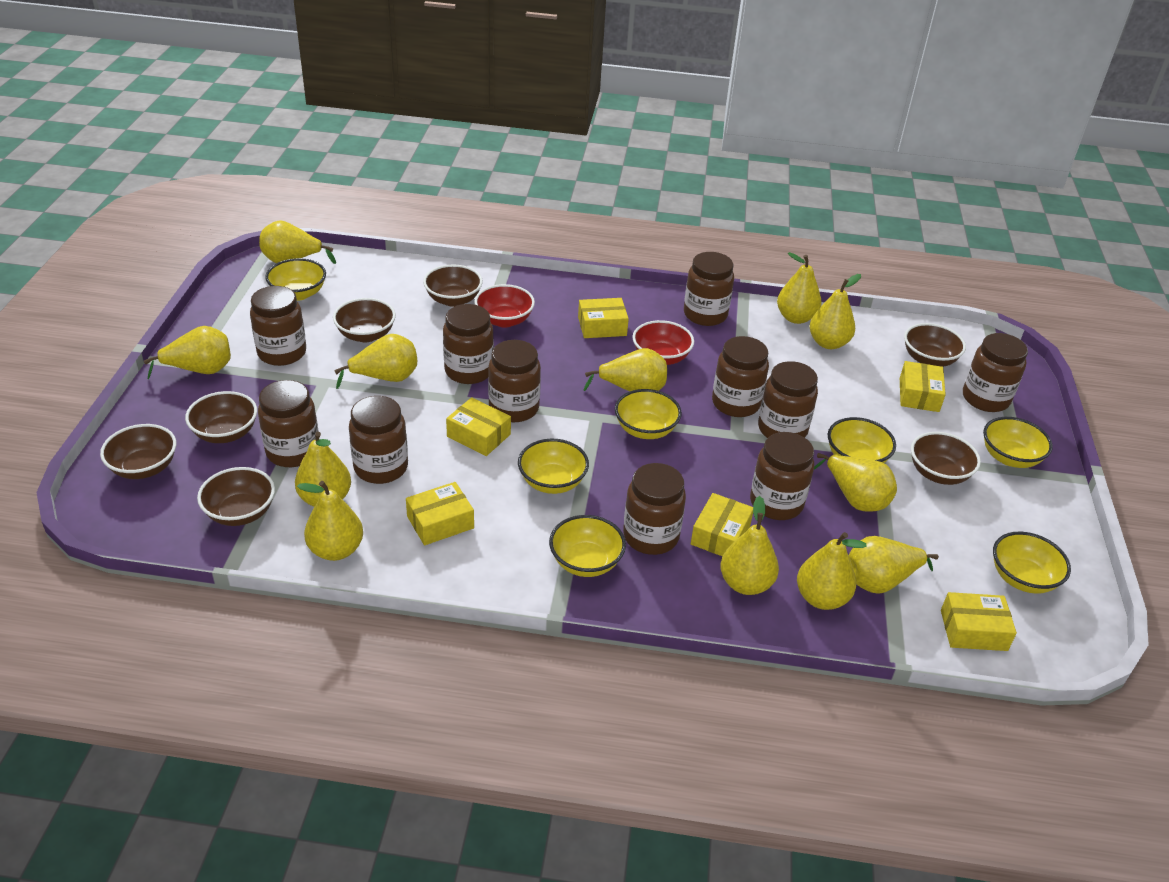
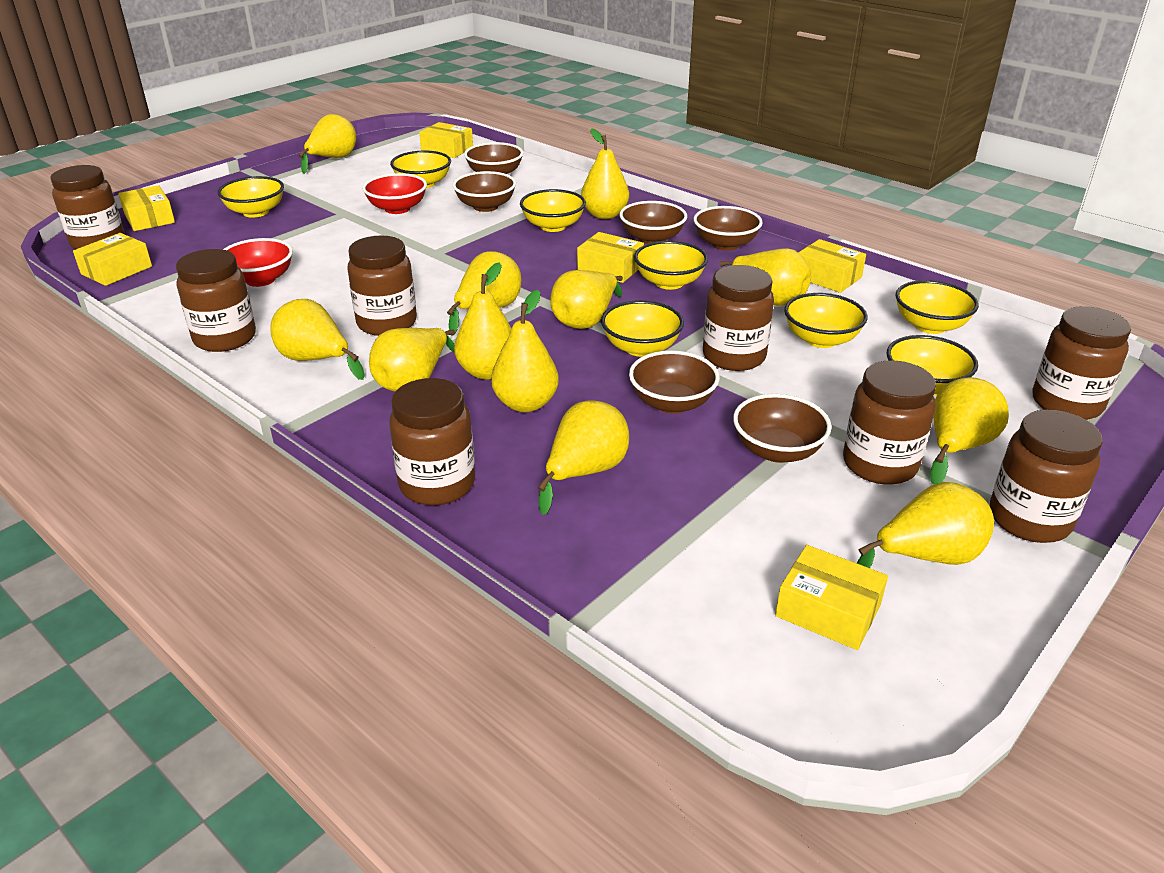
brown bowl: 7 -> 6
brown jar: 11 -> 8
yellow bowl: 7 -> 8

